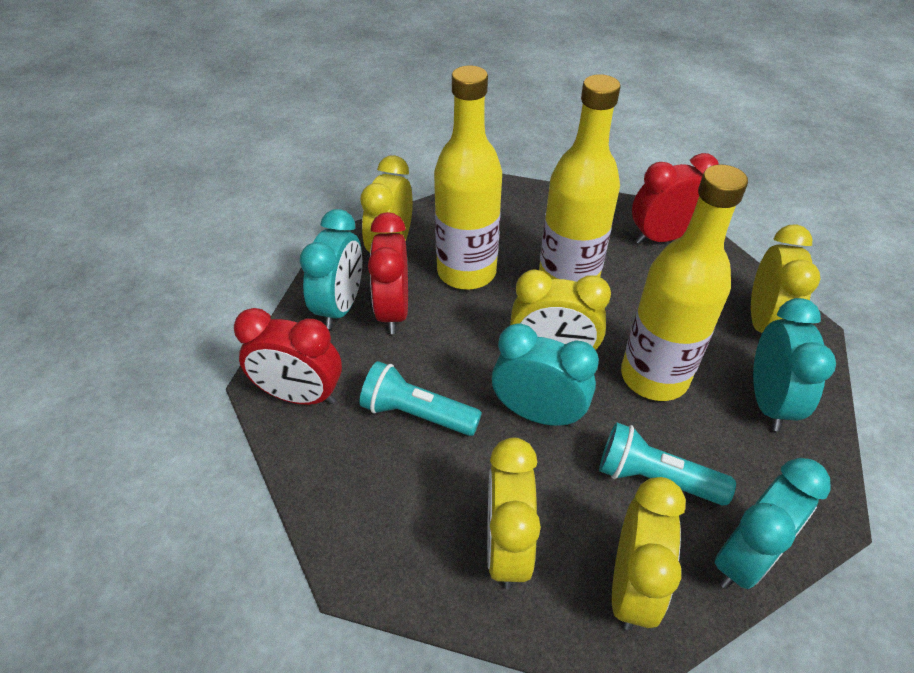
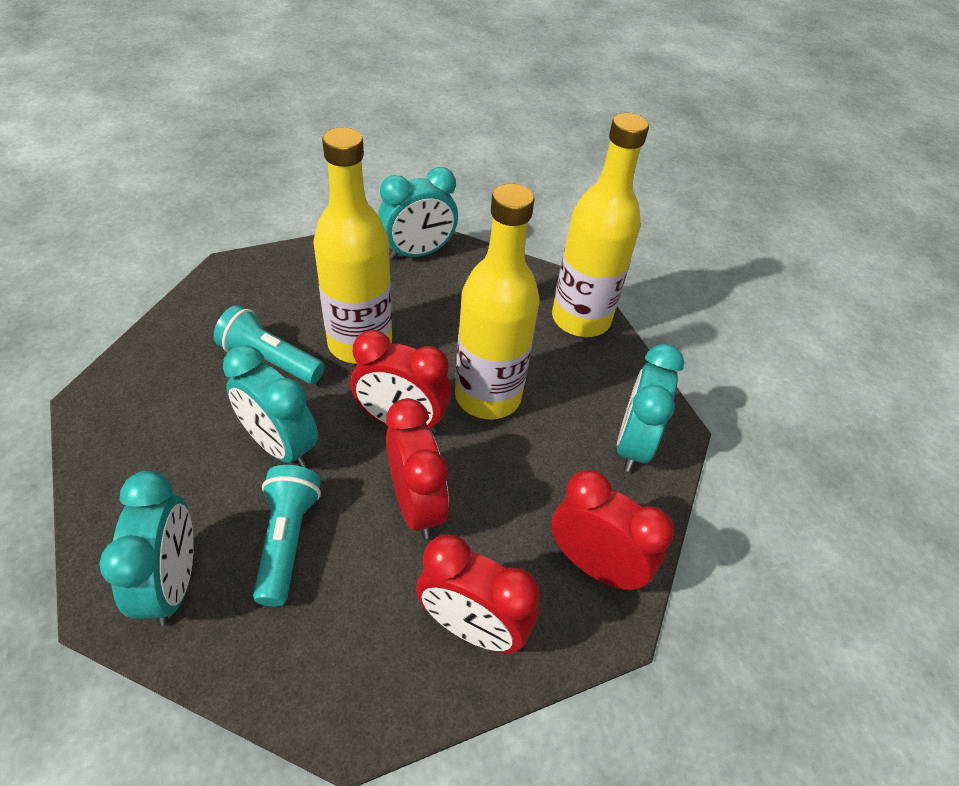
red clock: 3 -> 4
yellow clock: 5 -> 0

